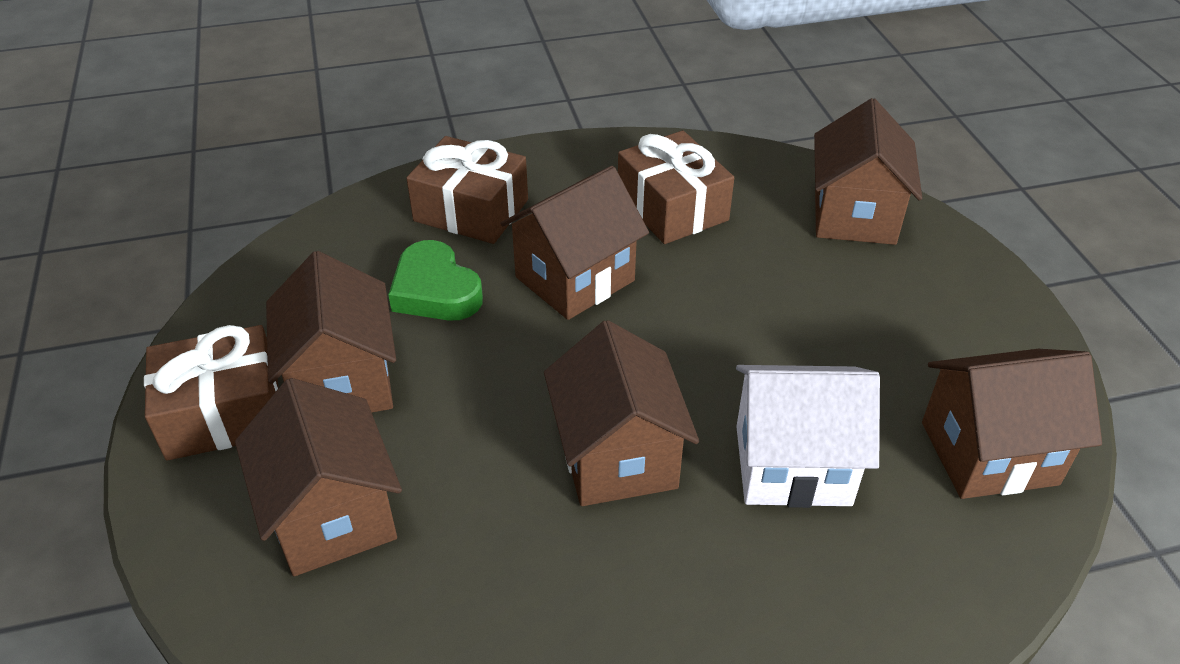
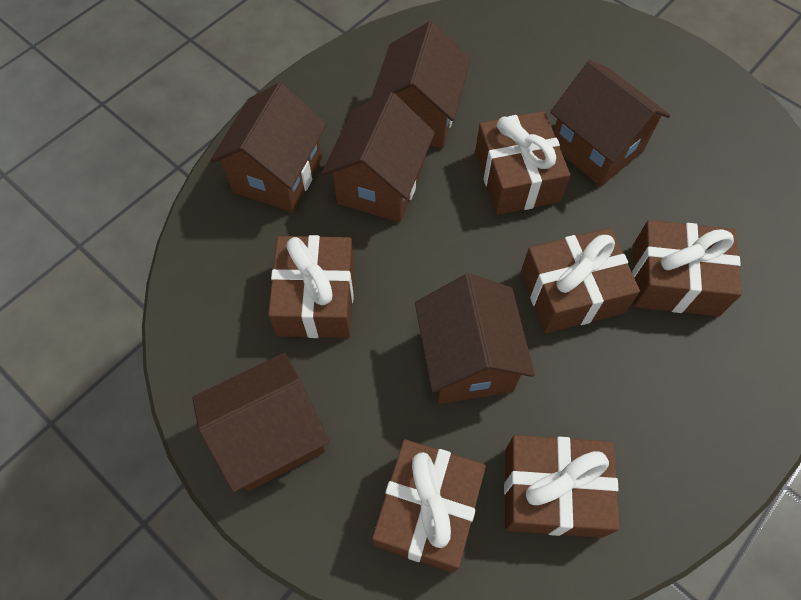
brown gift: 3 -> 6
green heart: 1 -> 0
white house: 1 -> 0

